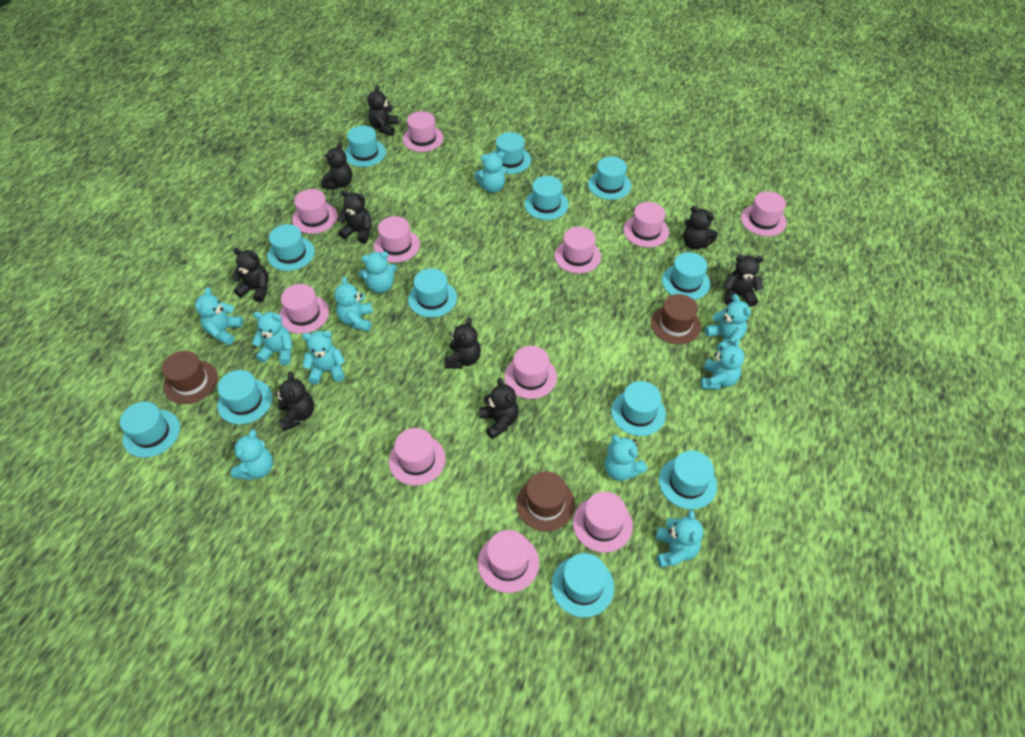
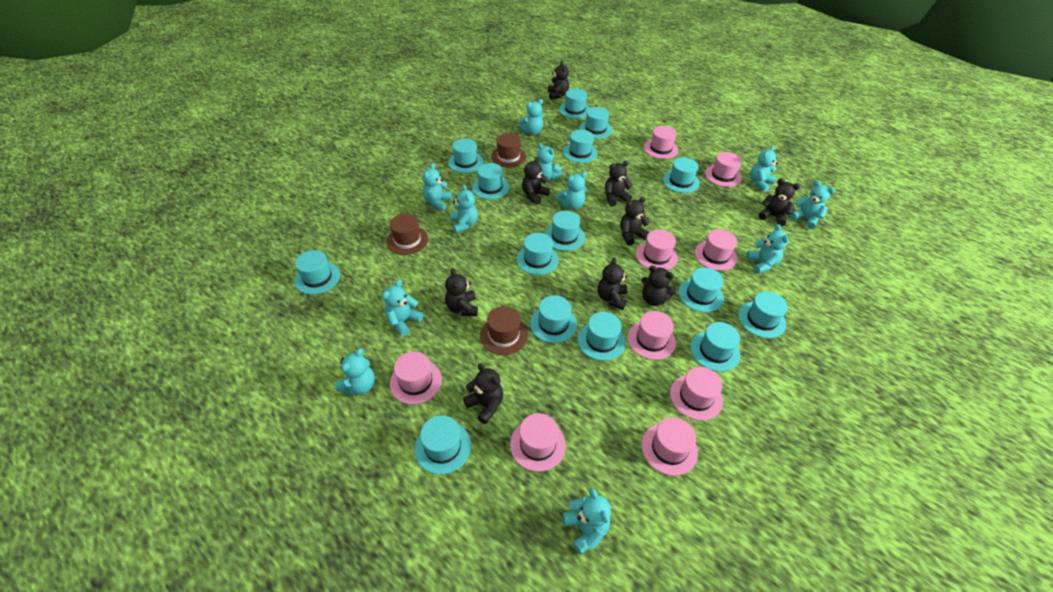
pink hat: 11 -> 9
turquoise hat: 12 -> 15

